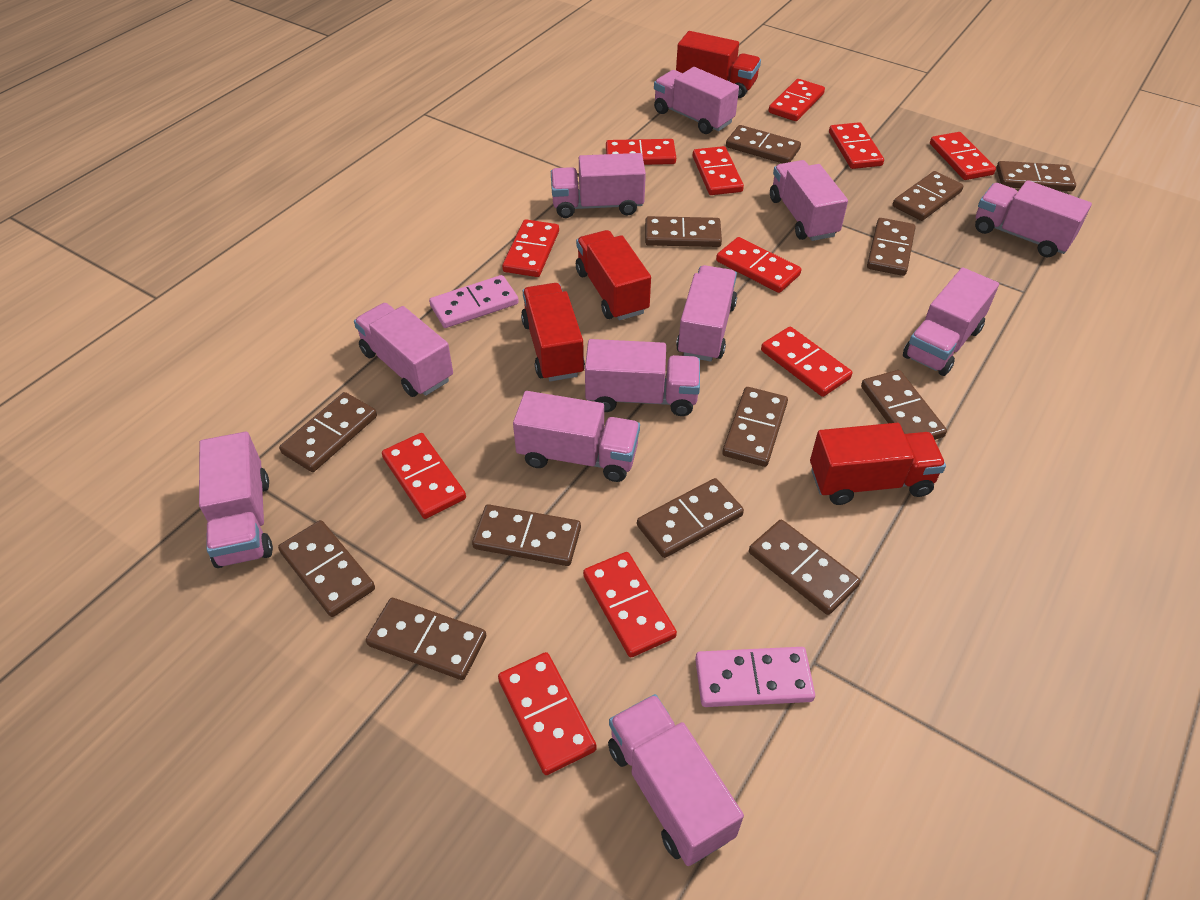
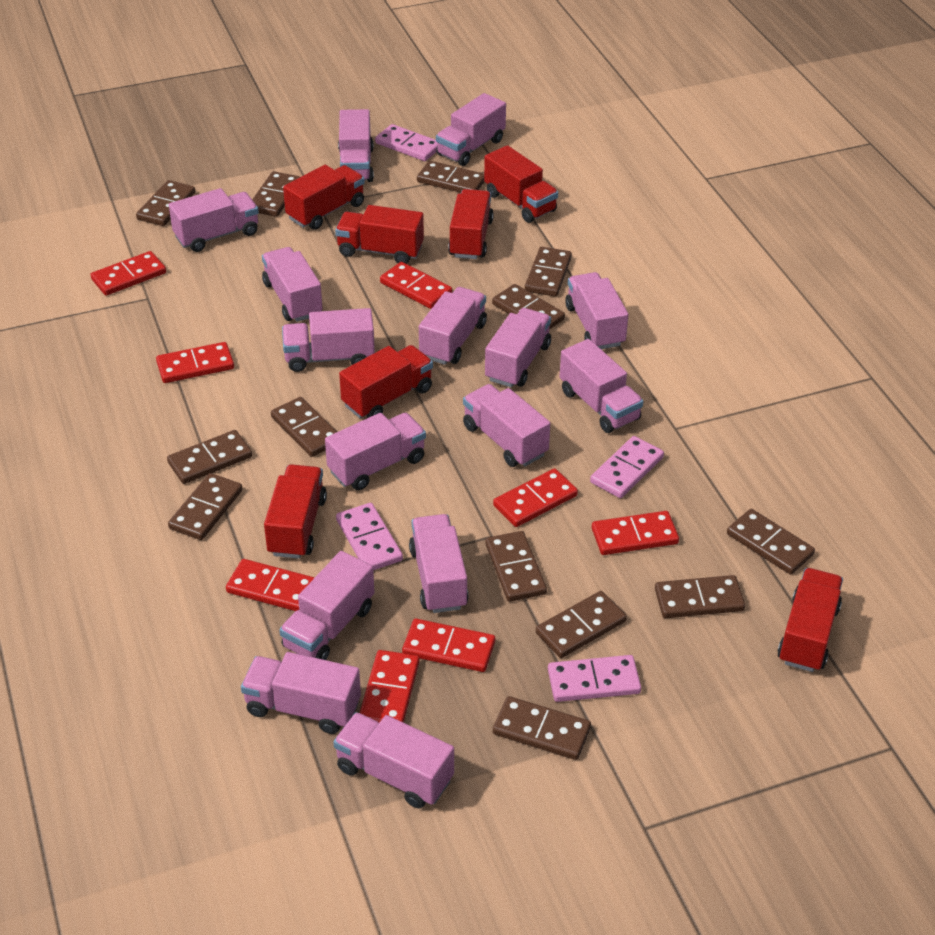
pink domino: 2 -> 4
pink truck: 11 -> 15
red domino: 11 -> 8
red truck: 4 -> 7

